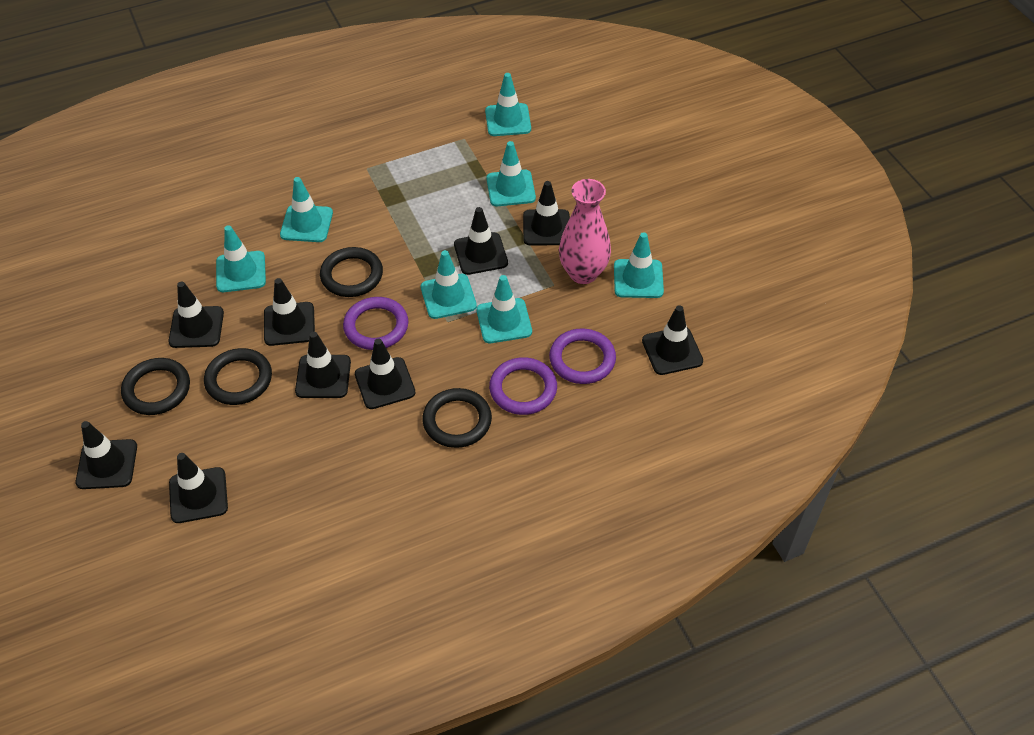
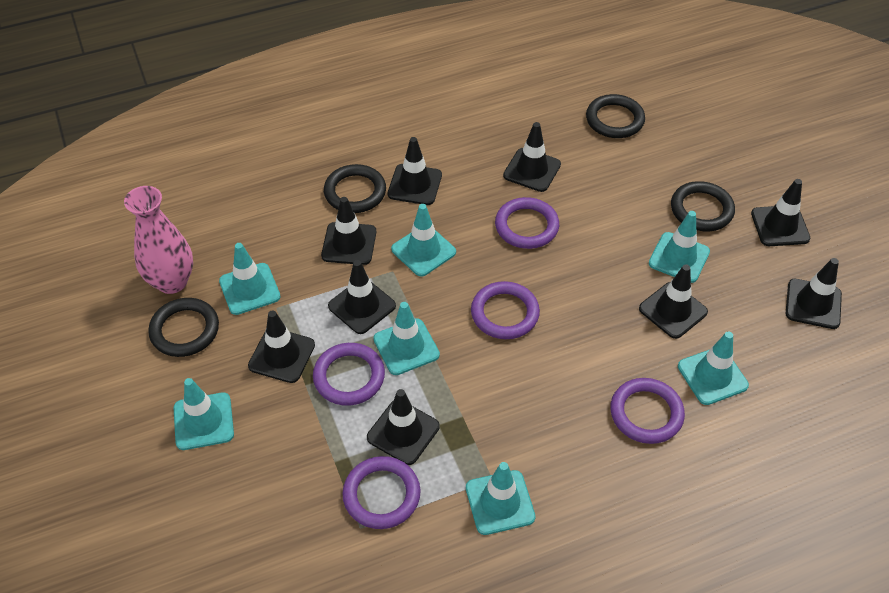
purple ring: 3 -> 5

